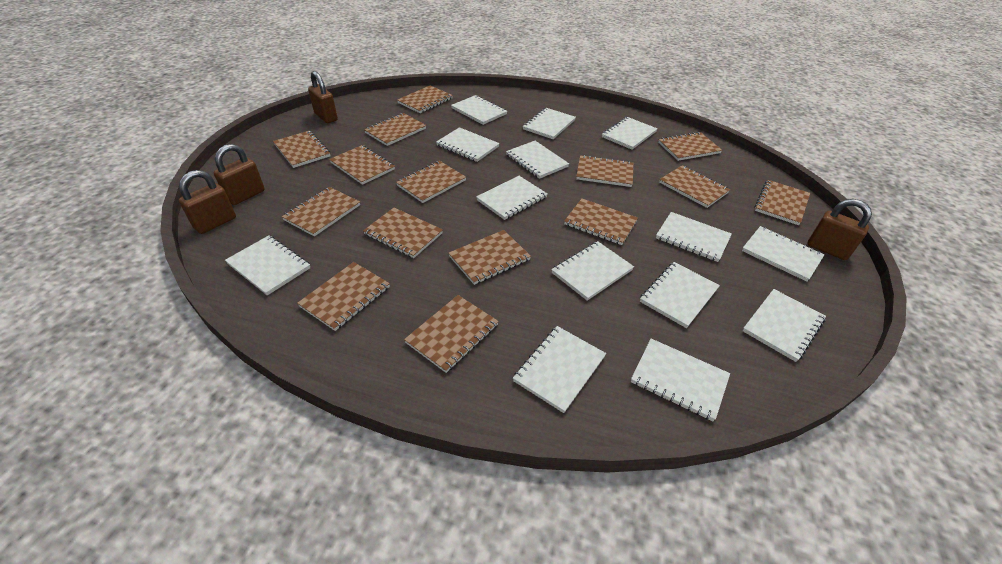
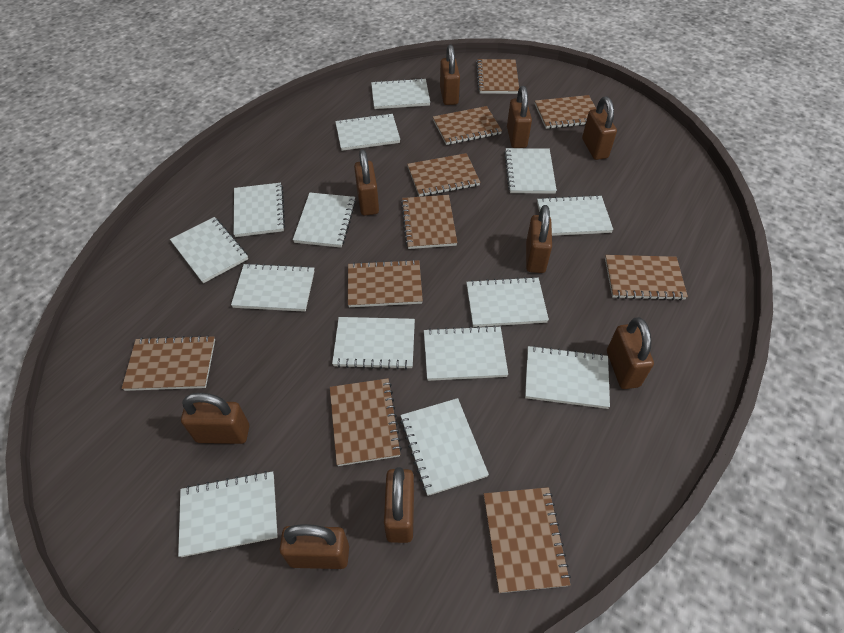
brown notebook: 15 -> 10
brown padlock: 4 -> 9

